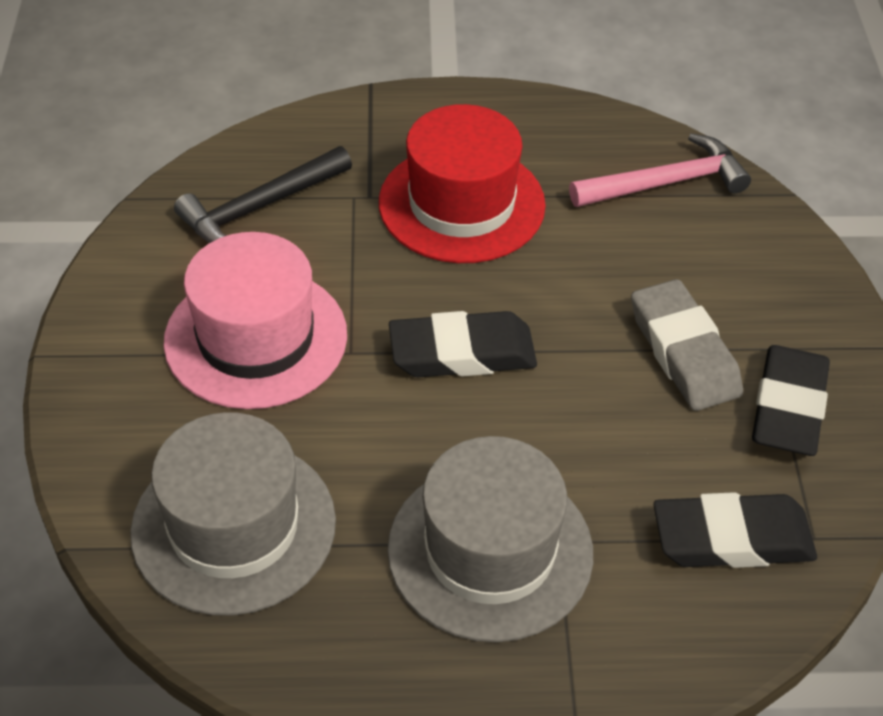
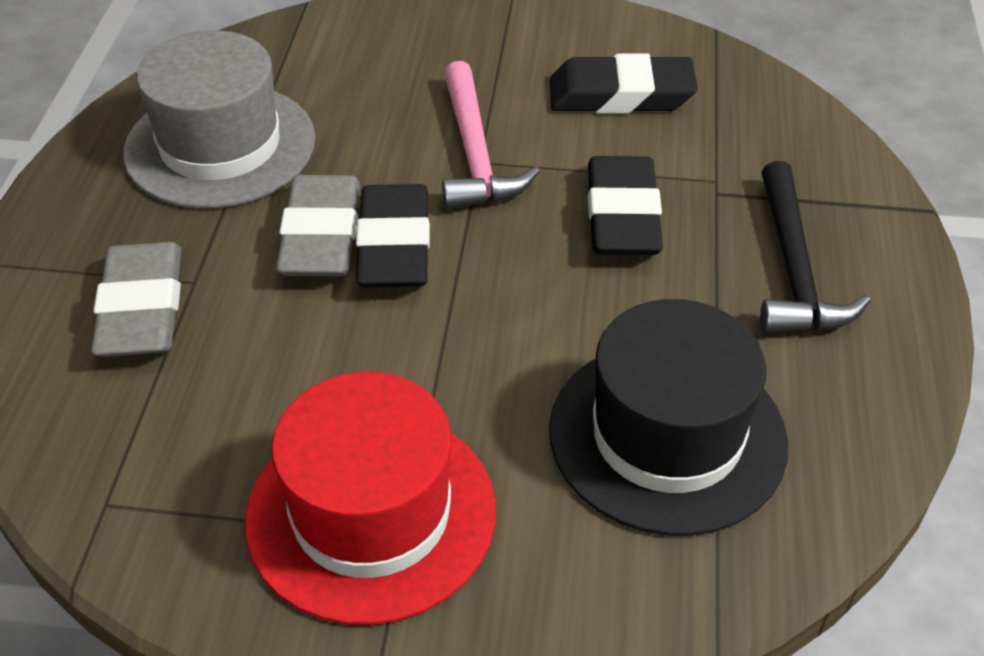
black hat: 0 -> 1
grey eraser: 1 -> 2
grey hat: 2 -> 1
pink hat: 1 -> 0

